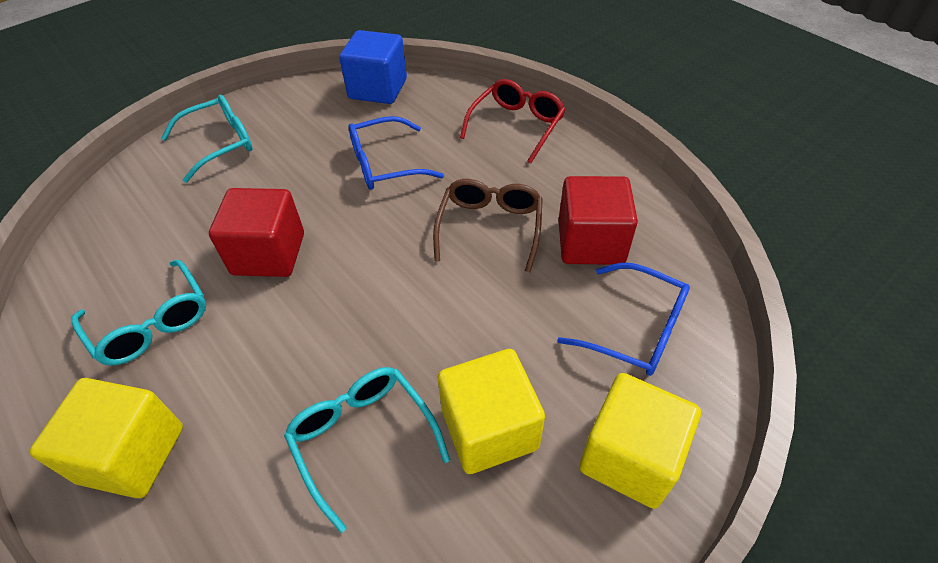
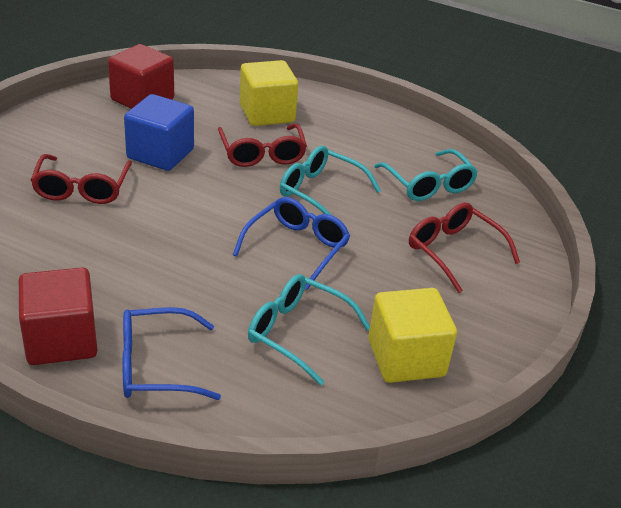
brown glasses: 1 -> 0
red glasses: 1 -> 3
yellow cube: 3 -> 2

